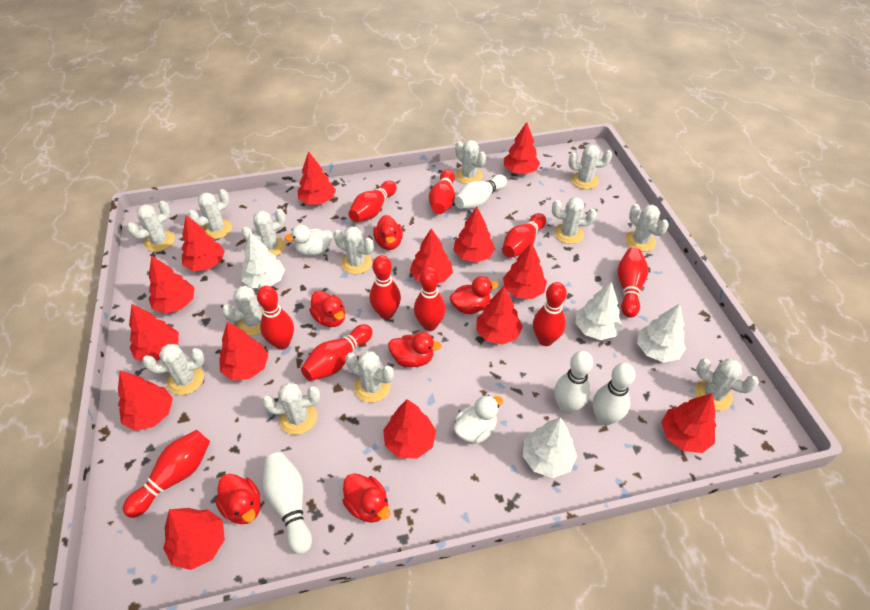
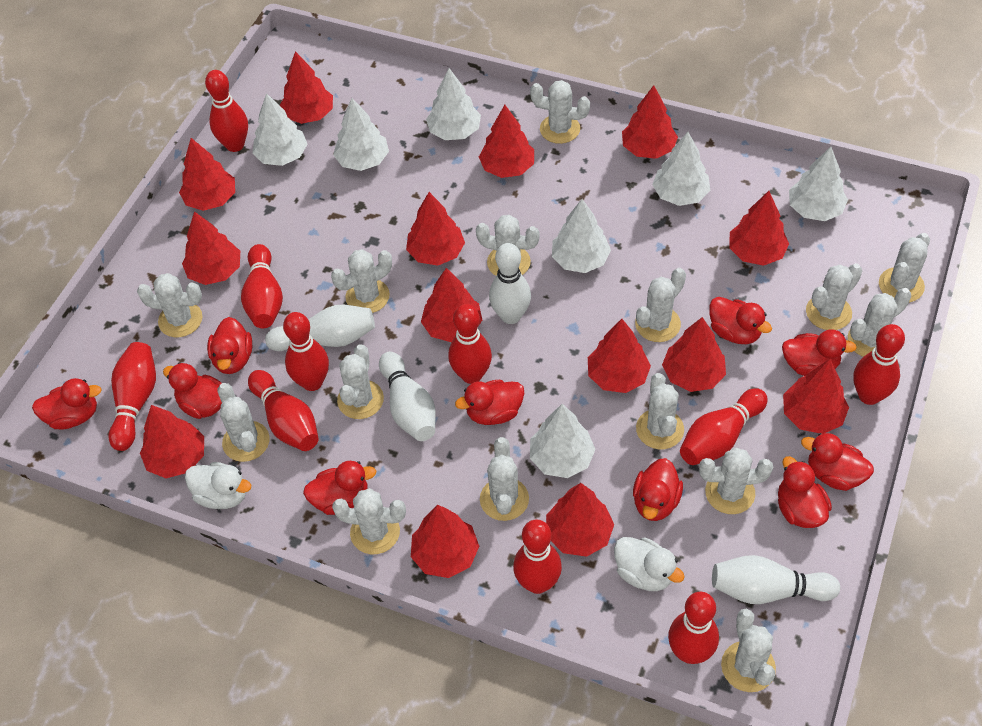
red duck: 6 -> 10
white cactus: 13 -> 15
white tree: 4 -> 7

